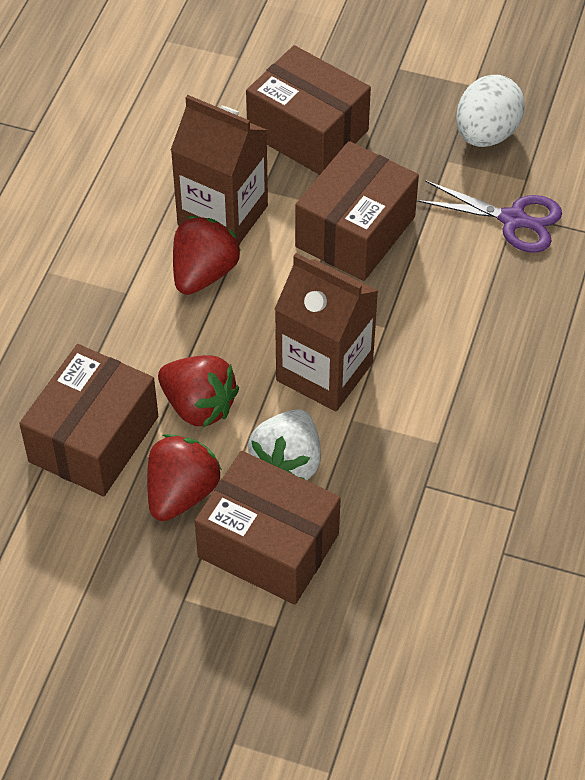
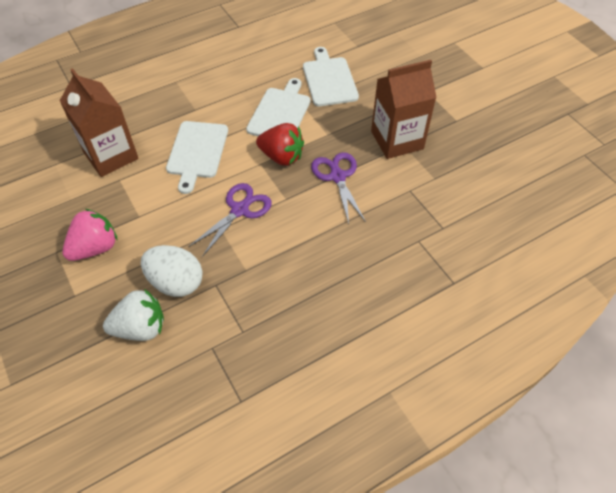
brown box: 4 -> 0
pink strawberry: 0 -> 1
purple scissors: 1 -> 2
red strawberry: 3 -> 1
white cutting board: 0 -> 3

